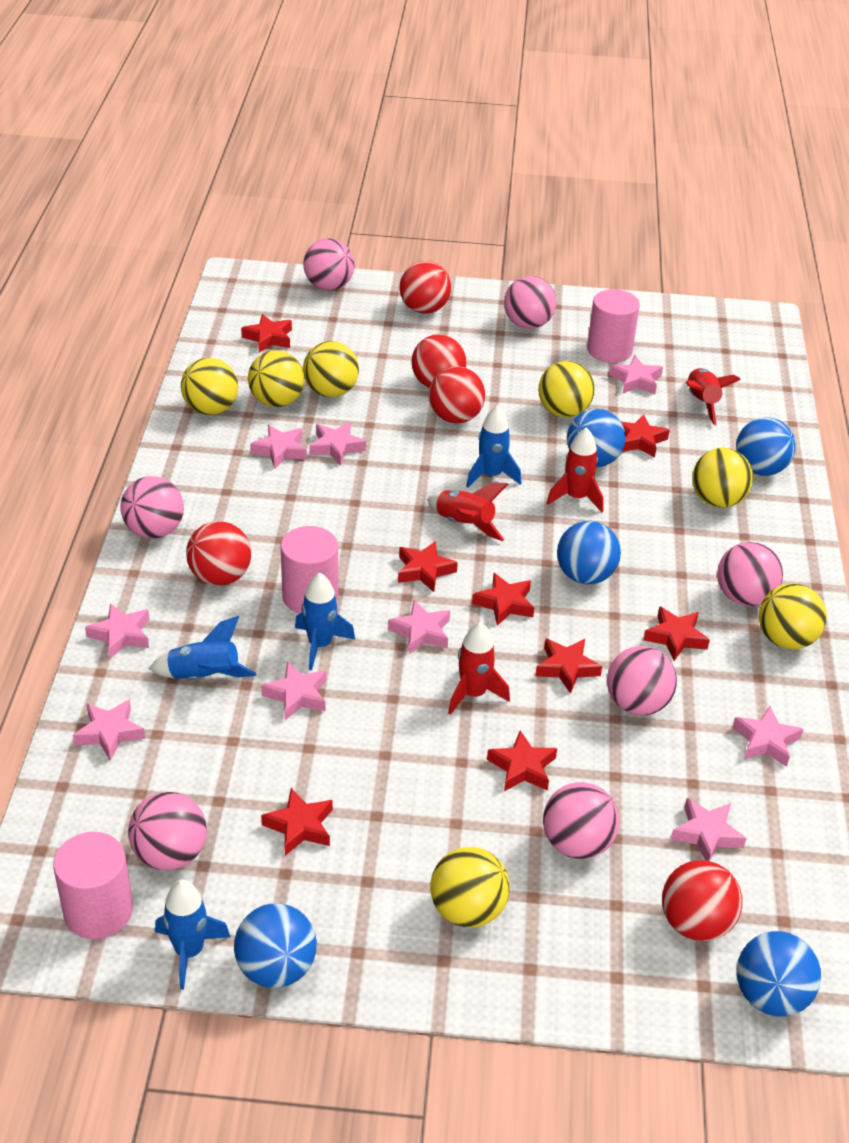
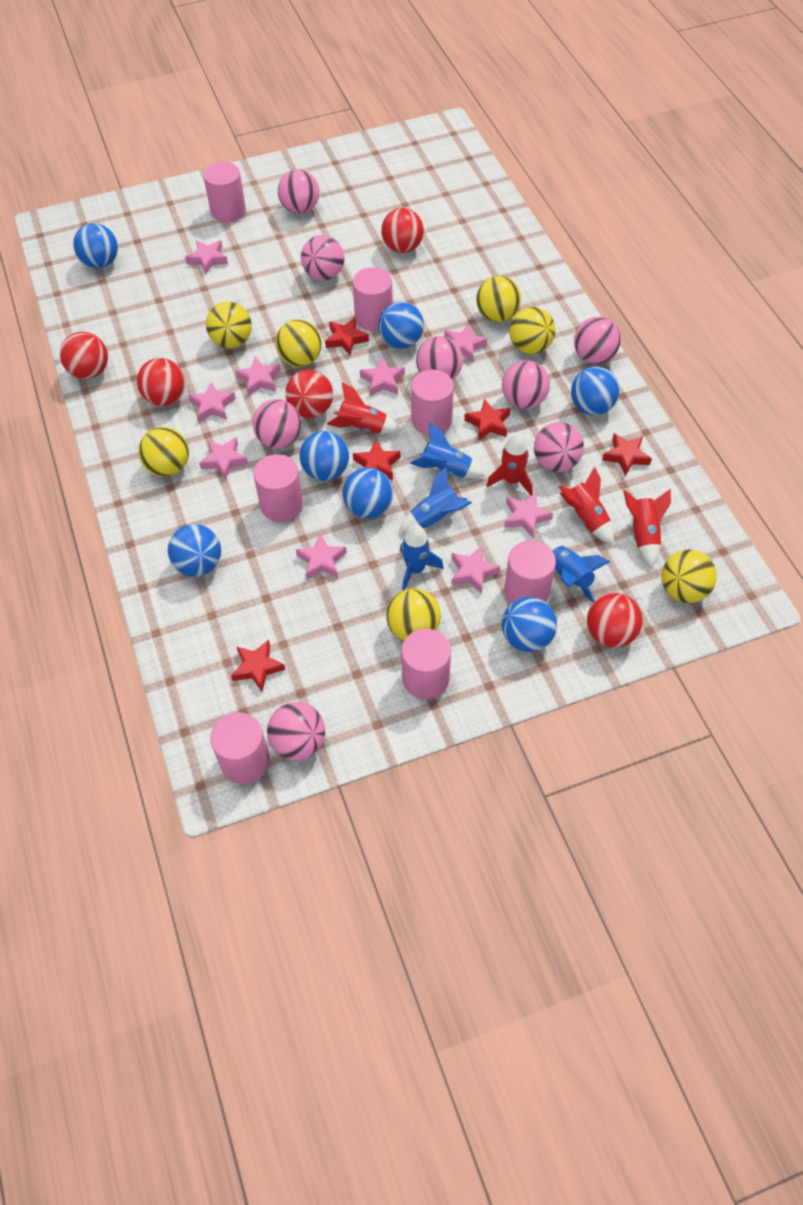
blue ball: 5 -> 7
pink ball: 7 -> 8
pink cylinder: 3 -> 7
red star: 8 -> 5

